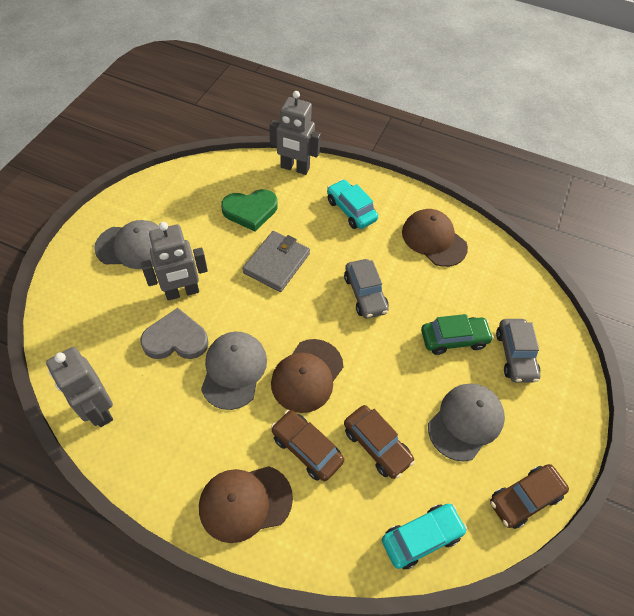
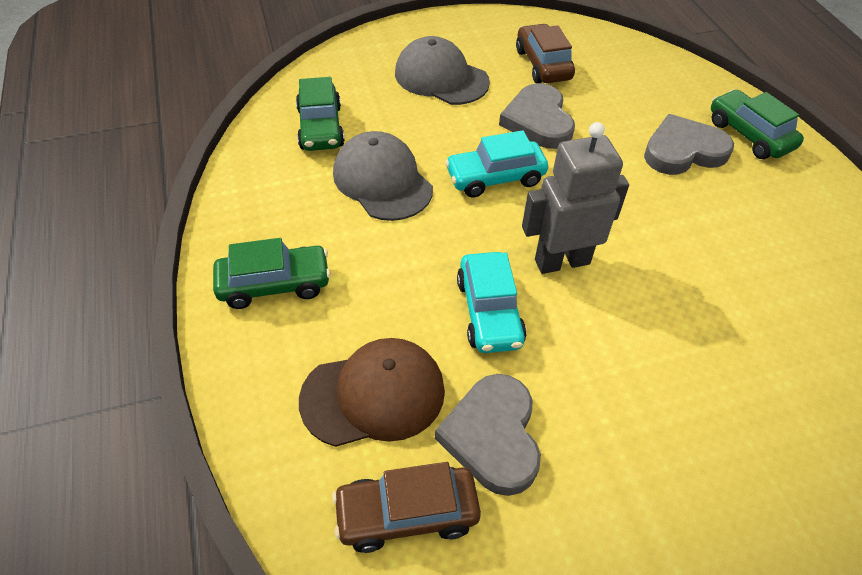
brown cap: 3 -> 1
brown car: 3 -> 2
green car: 1 -> 3
green heart: 1 -> 0
grey cap: 3 -> 2
grey car: 2 -> 0
grey heart: 1 -> 3
grey robot: 3 -> 1
grey wallet: 1 -> 0

